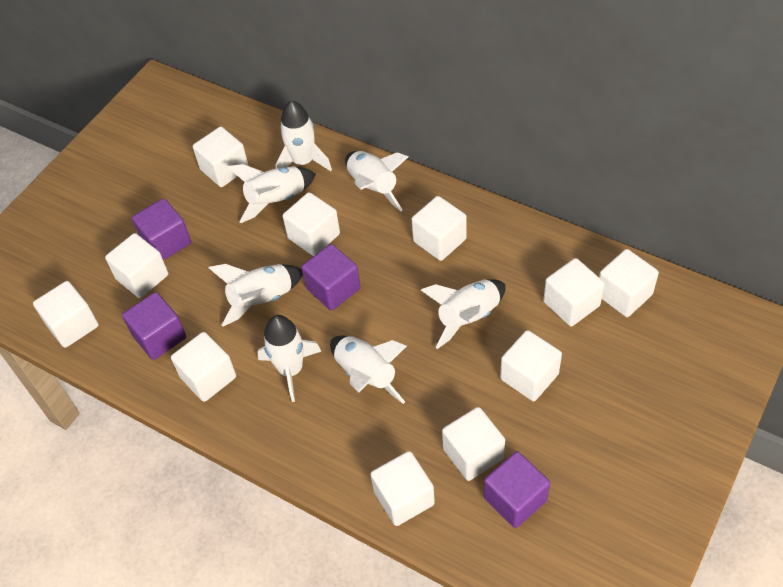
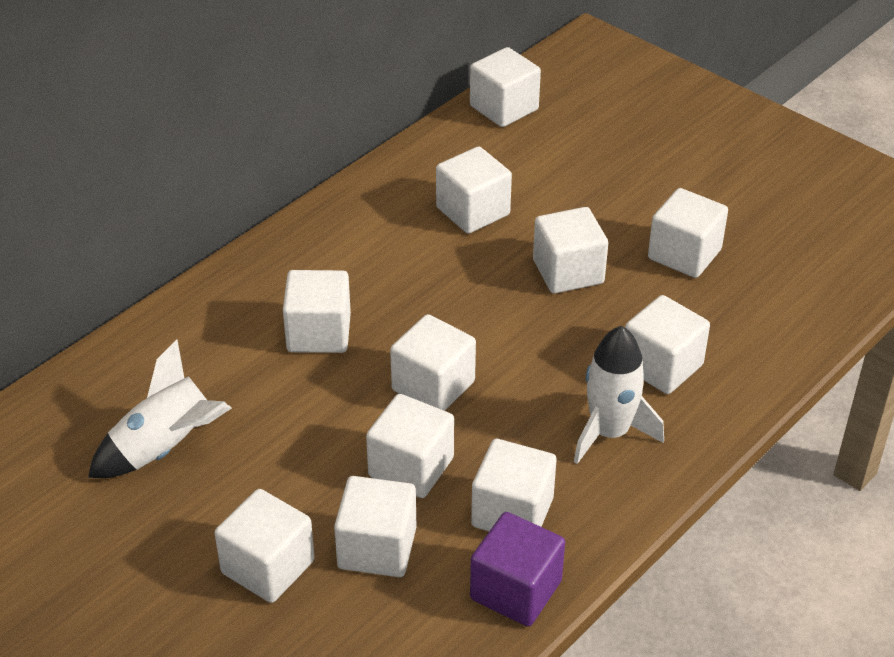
purple cube: 4 -> 1
white rocket: 7 -> 2

